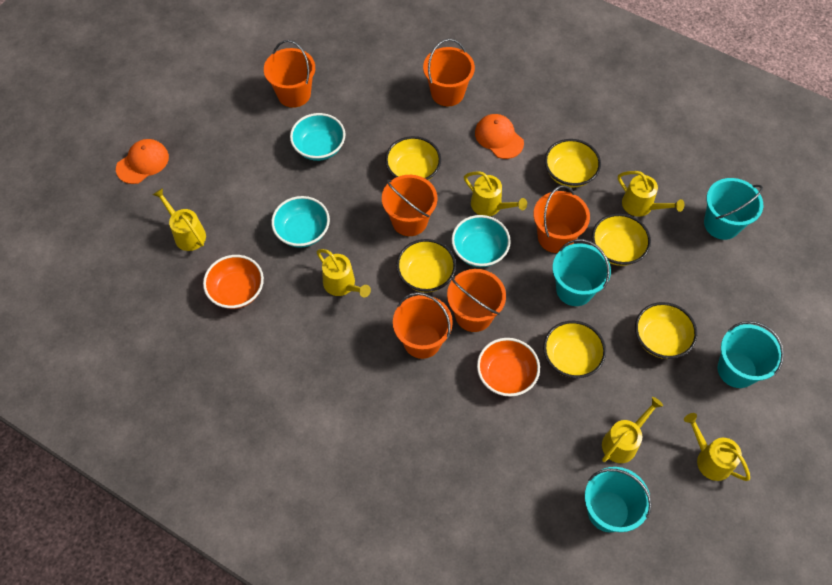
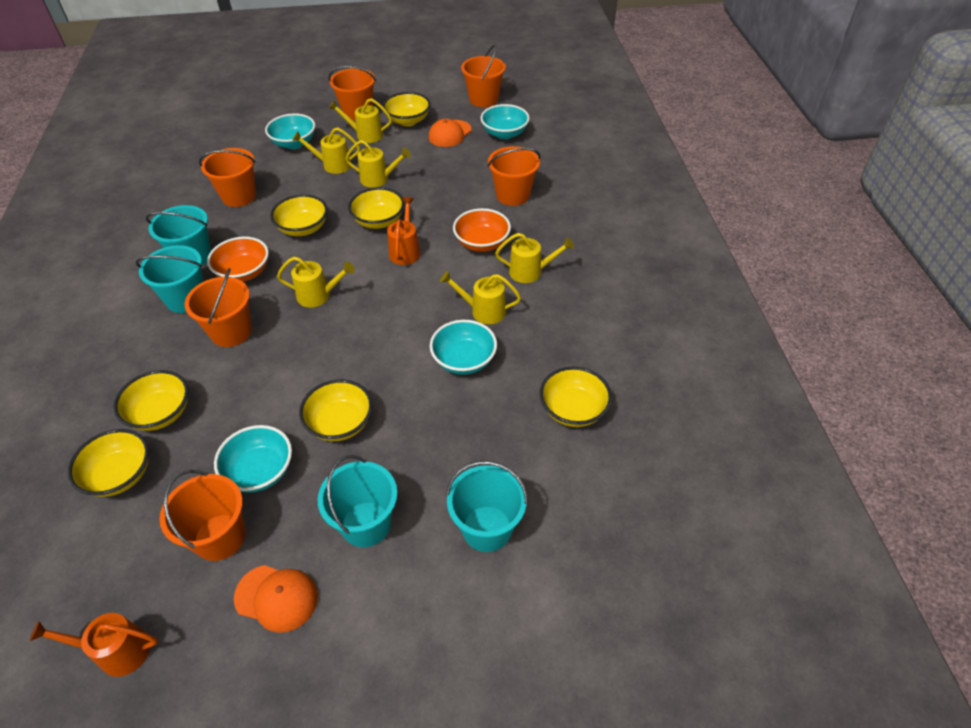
orange watering can: 0 -> 2
turquoise bowl: 3 -> 4
yellow bowl: 6 -> 7

